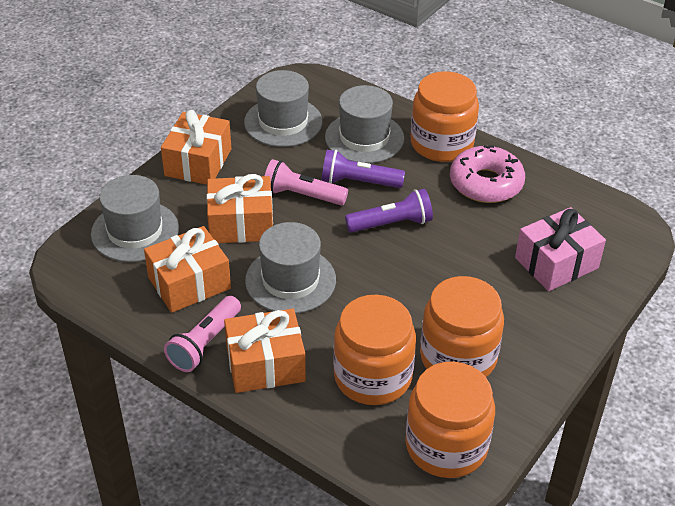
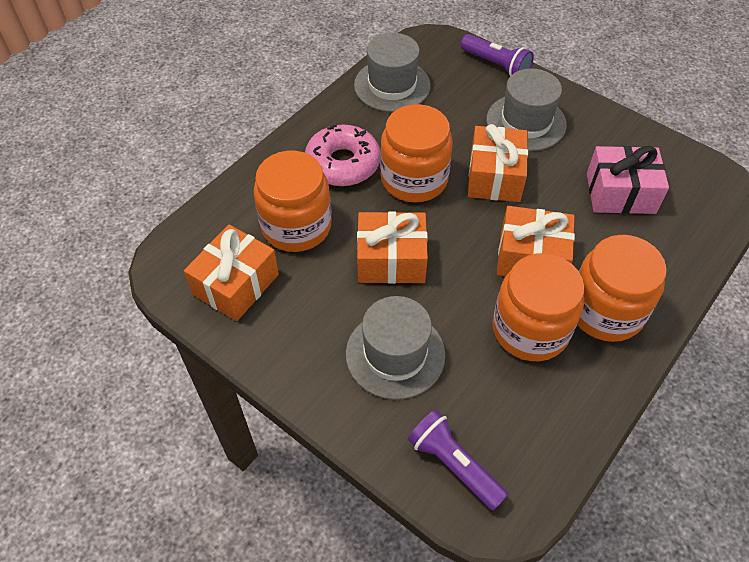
grey hat: 4 -> 3
pink flashlight: 2 -> 0

